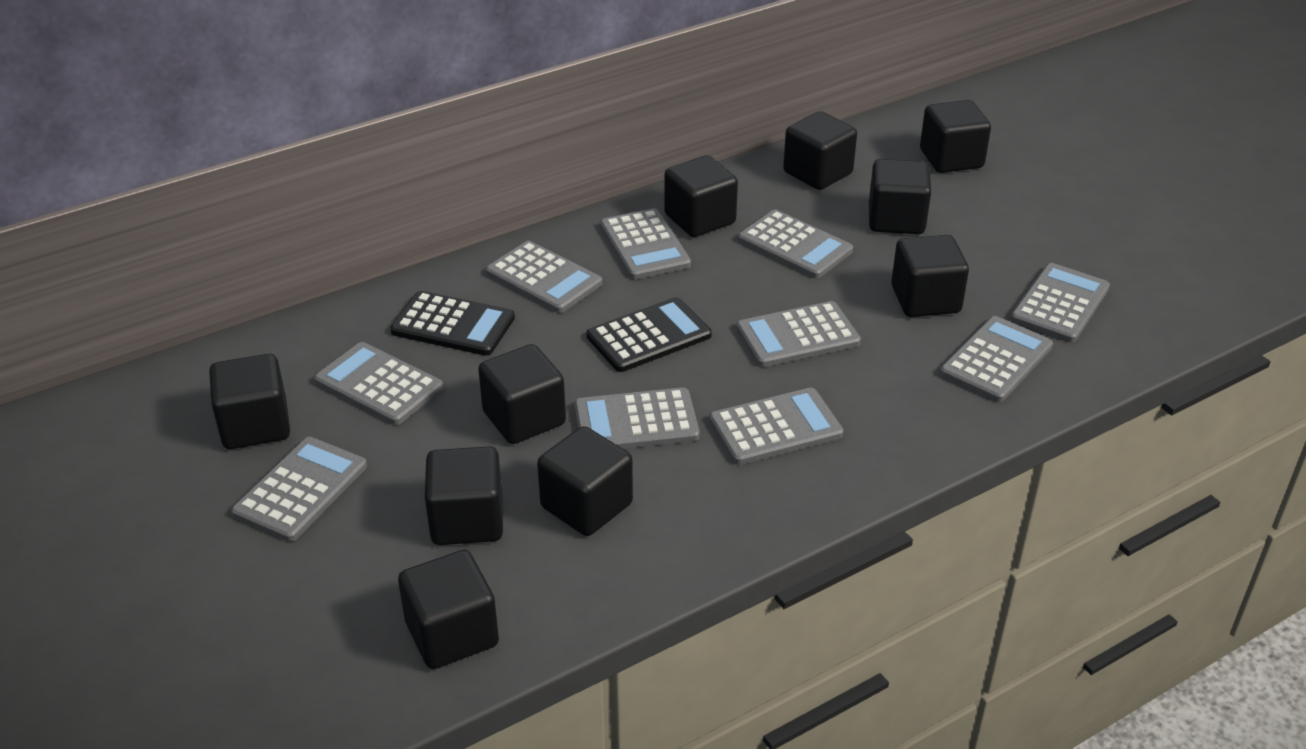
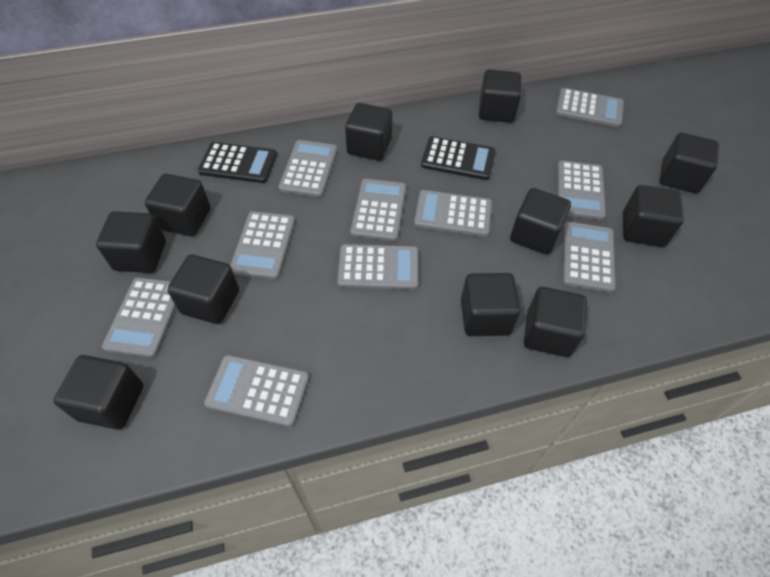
black cube: 10 -> 11

